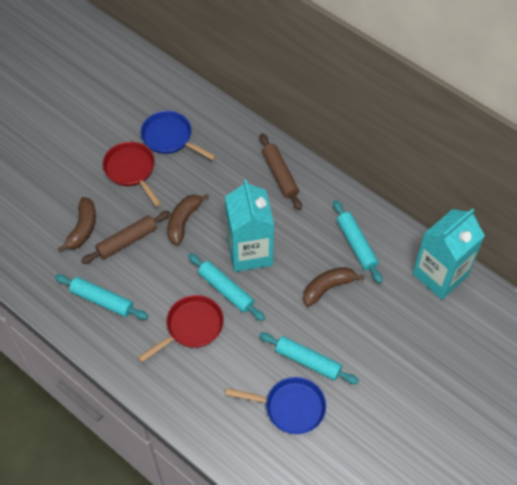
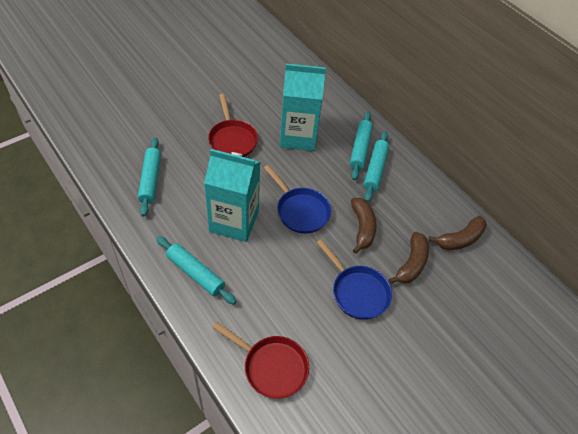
brown rolling pin: 2 -> 0

